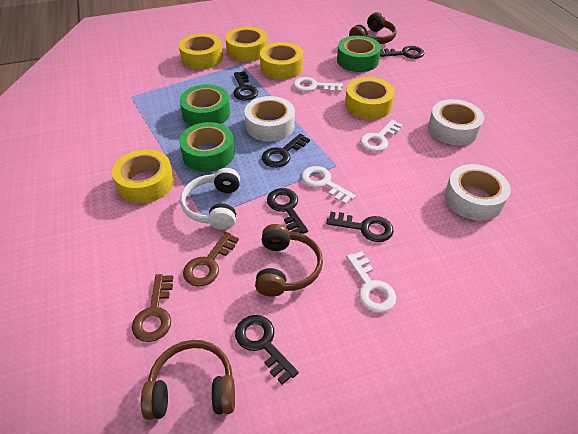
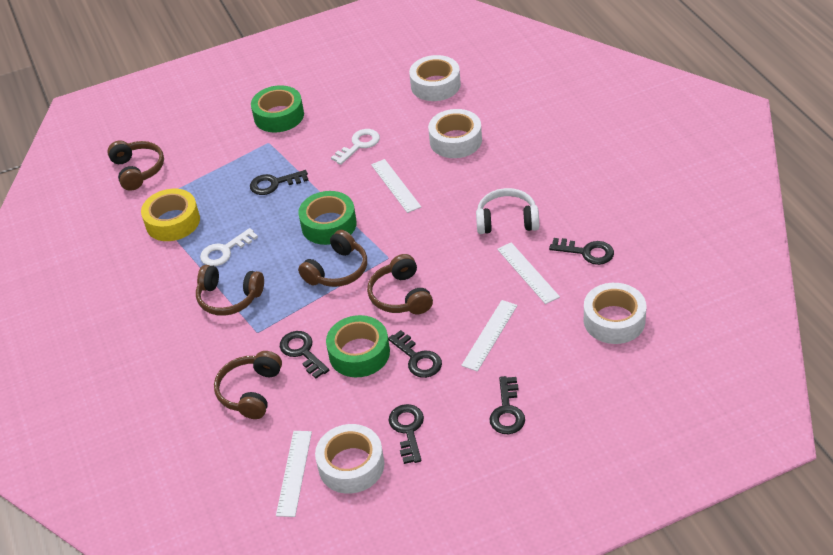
brown headphones: 3 -> 5
brown key: 2 -> 0
white key: 4 -> 2
white ruler: 0 -> 4
white tape: 3 -> 4
yellow tape: 5 -> 1

